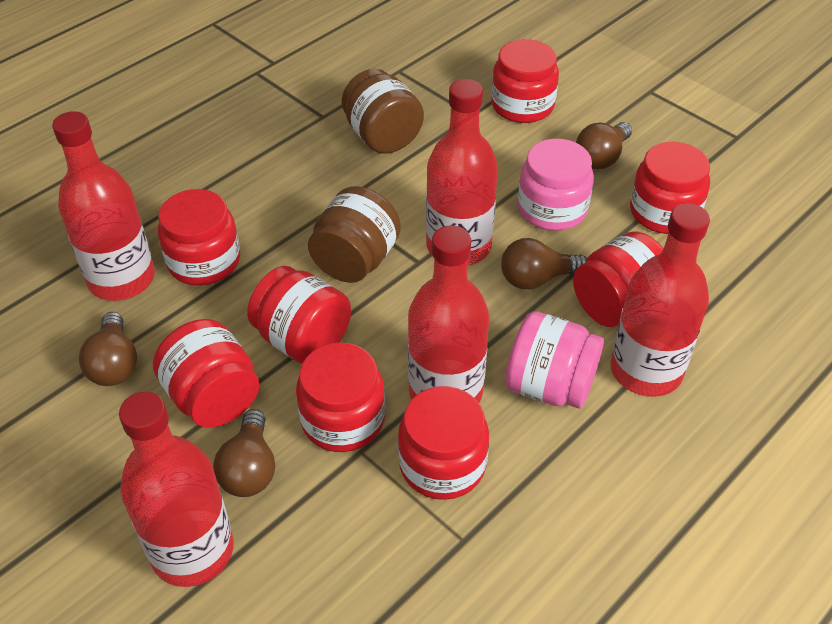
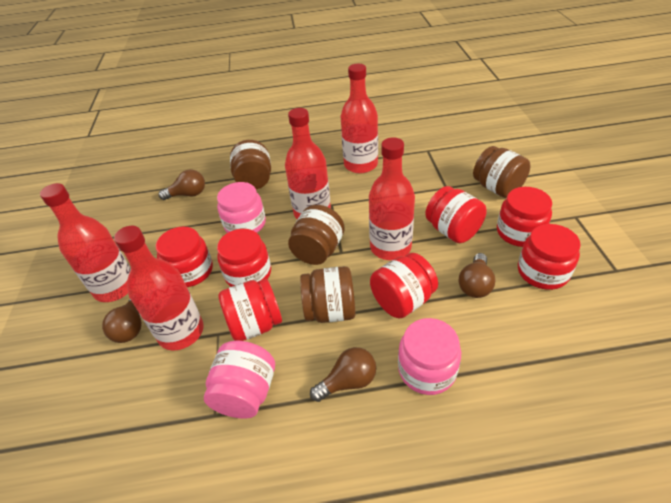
brown jar: 2 -> 4
pink jar: 2 -> 3
red jar: 8 -> 7

